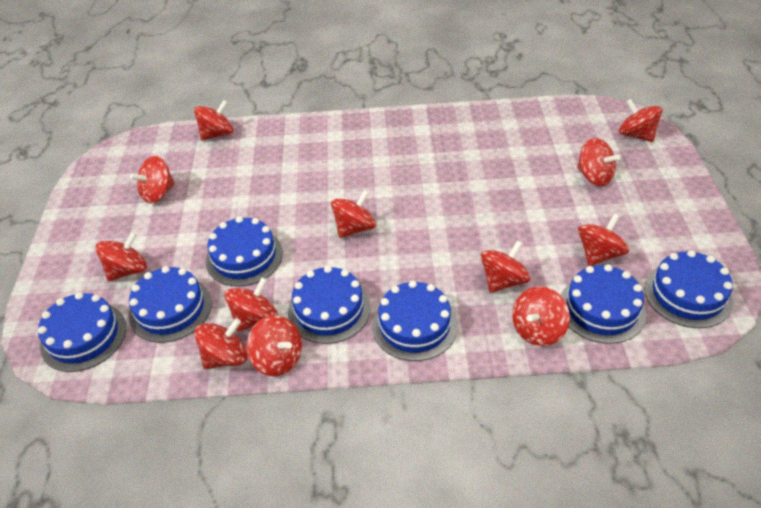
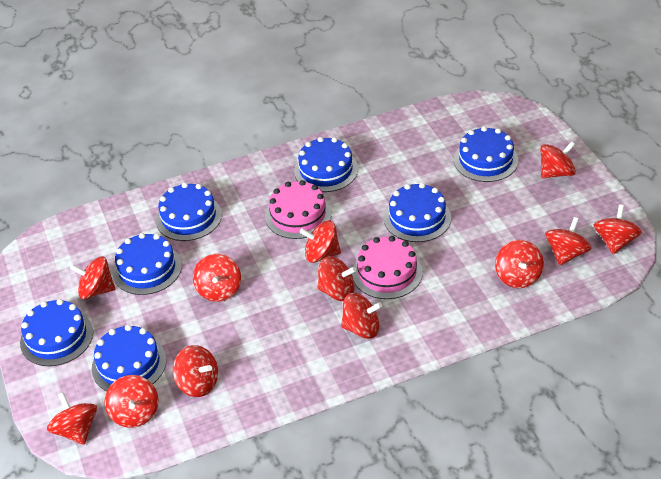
pink cake: 0 -> 2

